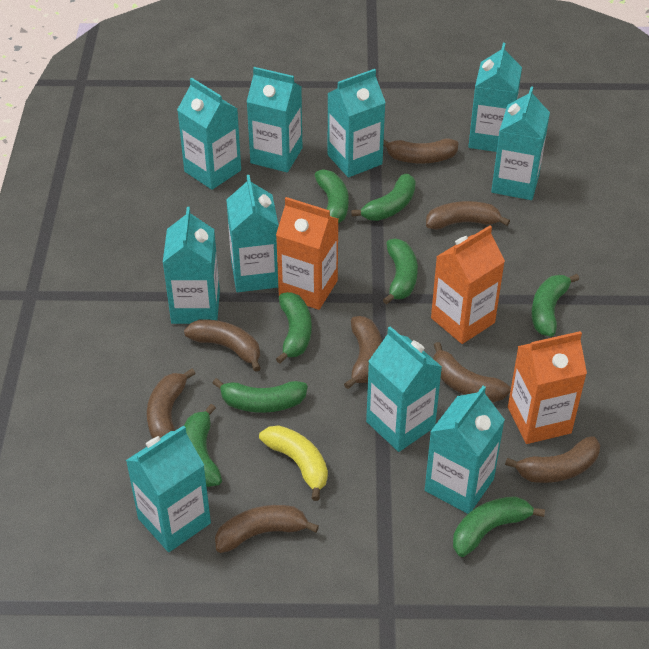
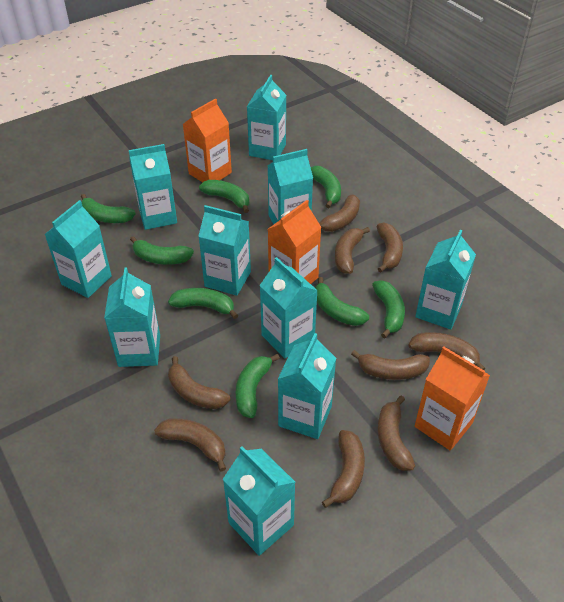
brown banana: 8 -> 9
yellow banana: 1 -> 0

